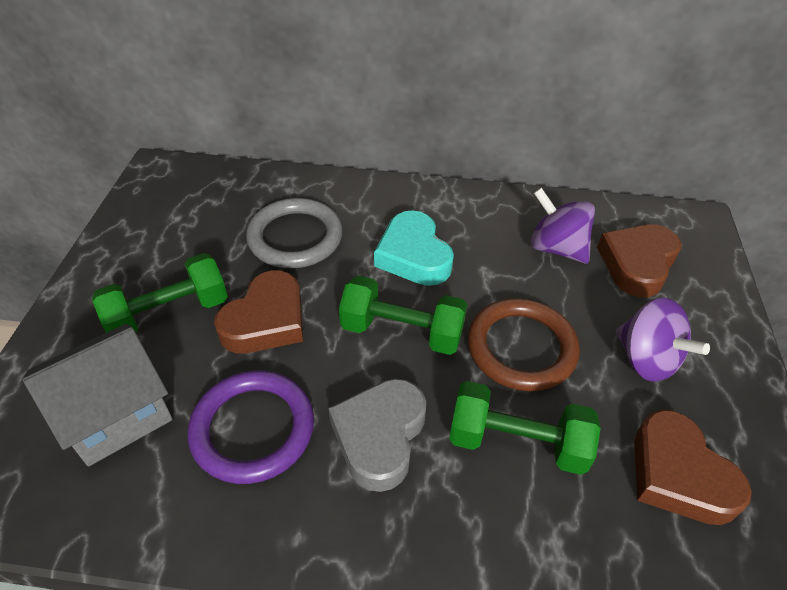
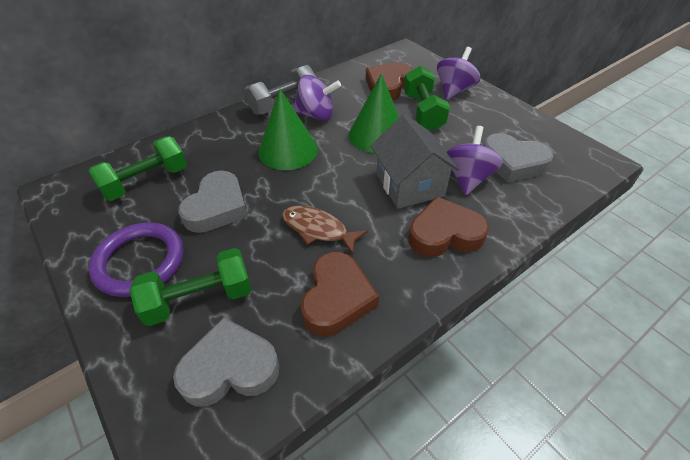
brown fish: 0 -> 1
brown ring: 1 -> 0
green cone: 0 -> 2
grey dumbbell: 0 -> 1
grey heart: 1 -> 3
grey ring: 1 -> 0
purple spinning top: 2 -> 3
turquoise heart: 1 -> 0

